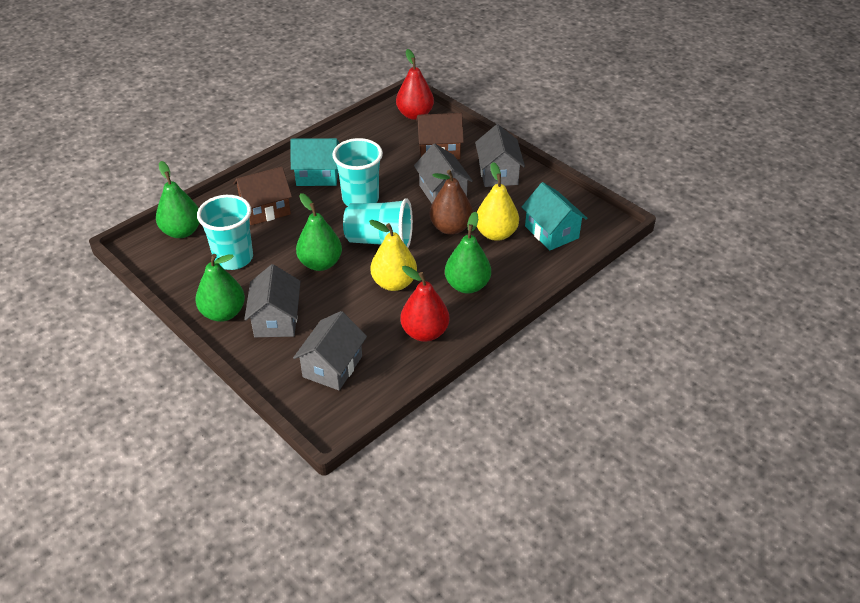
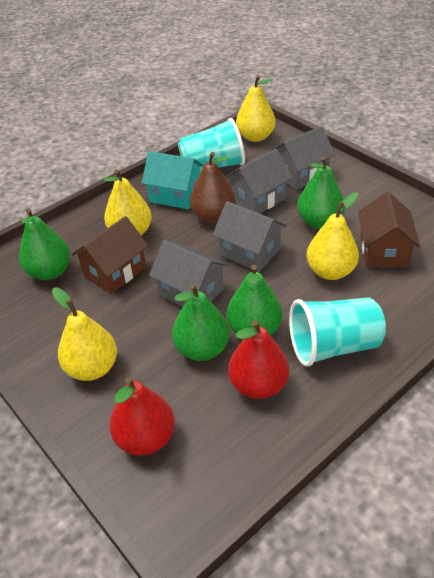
turquoise cup: 3 -> 2
turquoise house: 2 -> 1
yellow pear: 2 -> 4

